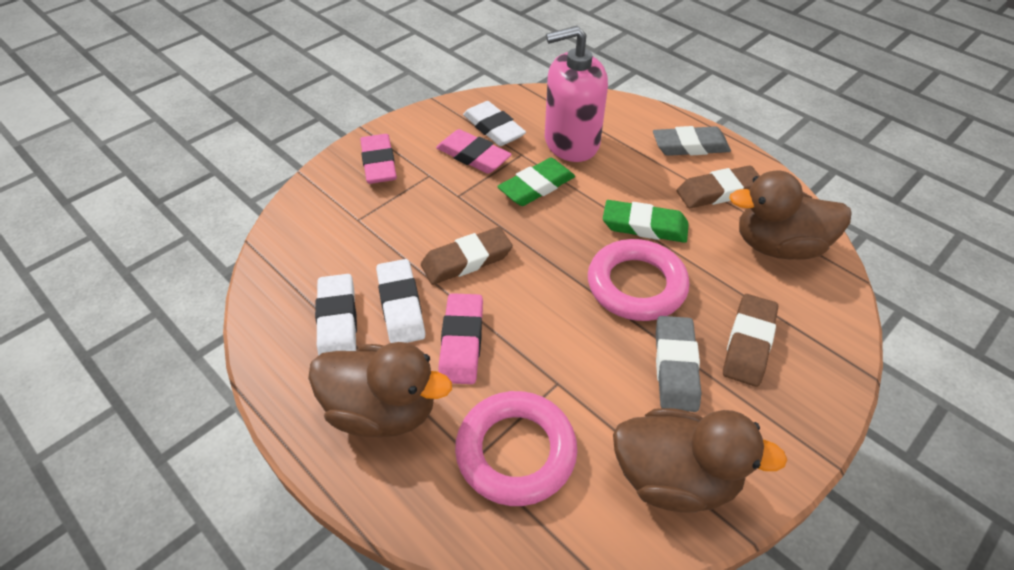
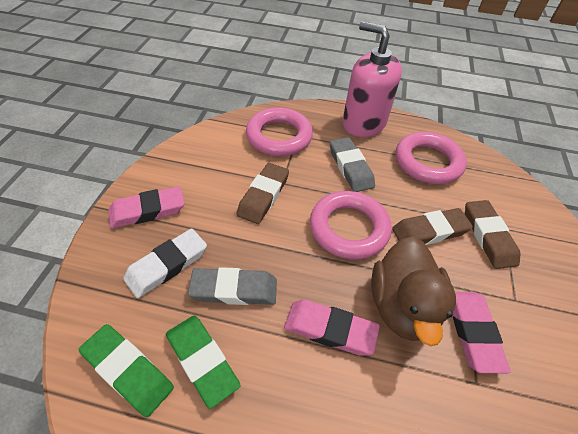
brown duck: 3 -> 1
pink ring: 2 -> 3
white eraser: 3 -> 1

